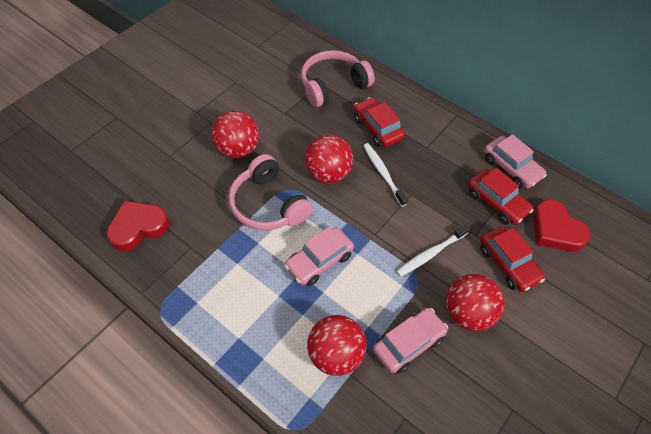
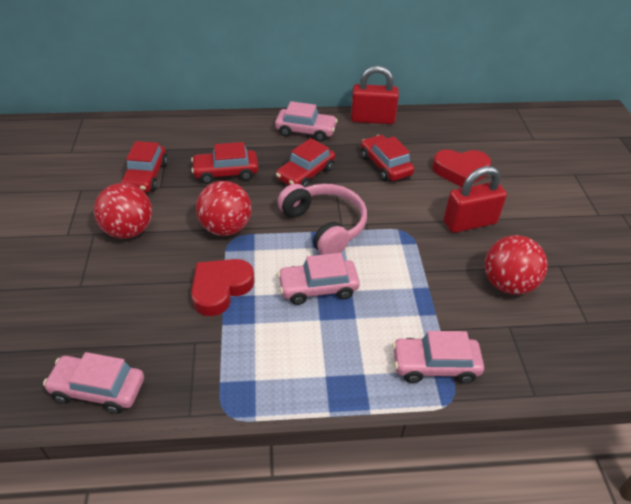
pink car: 3 -> 4
pink headphones: 2 -> 1
red ball: 4 -> 3
red car: 3 -> 4
red padlock: 0 -> 2
white toothbrush: 2 -> 0

